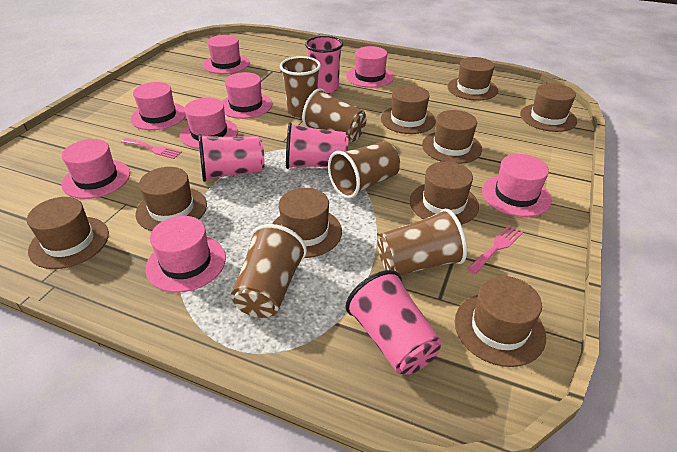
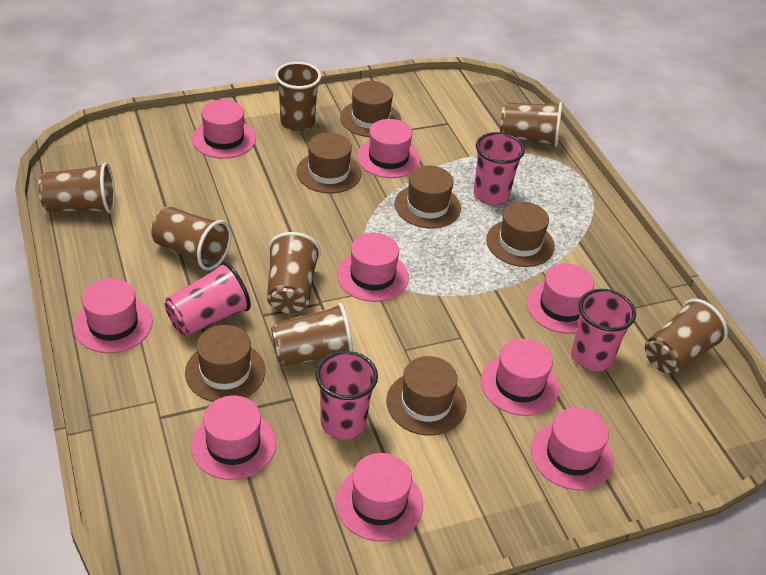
brown cup: 5 -> 7
brown hat: 9 -> 6
pink fork: 2 -> 0
pink hat: 8 -> 9

